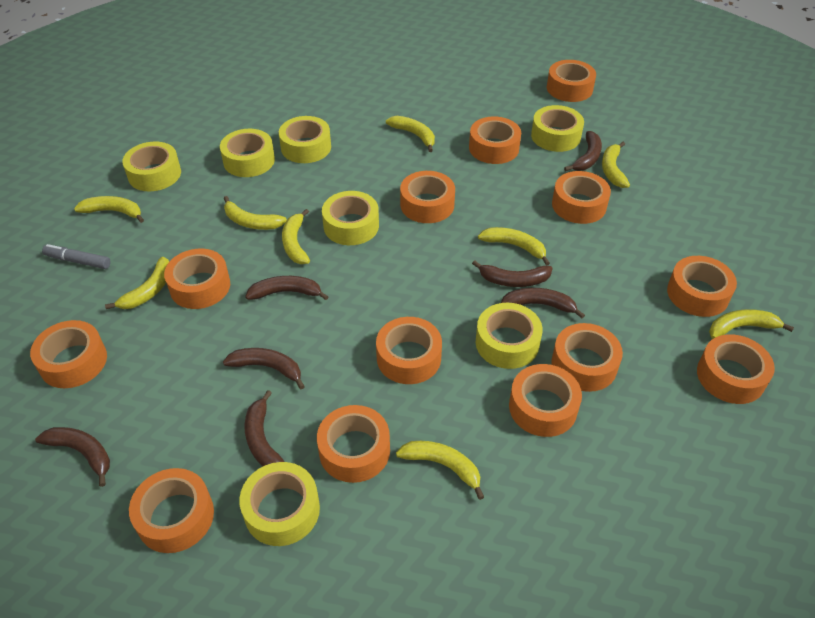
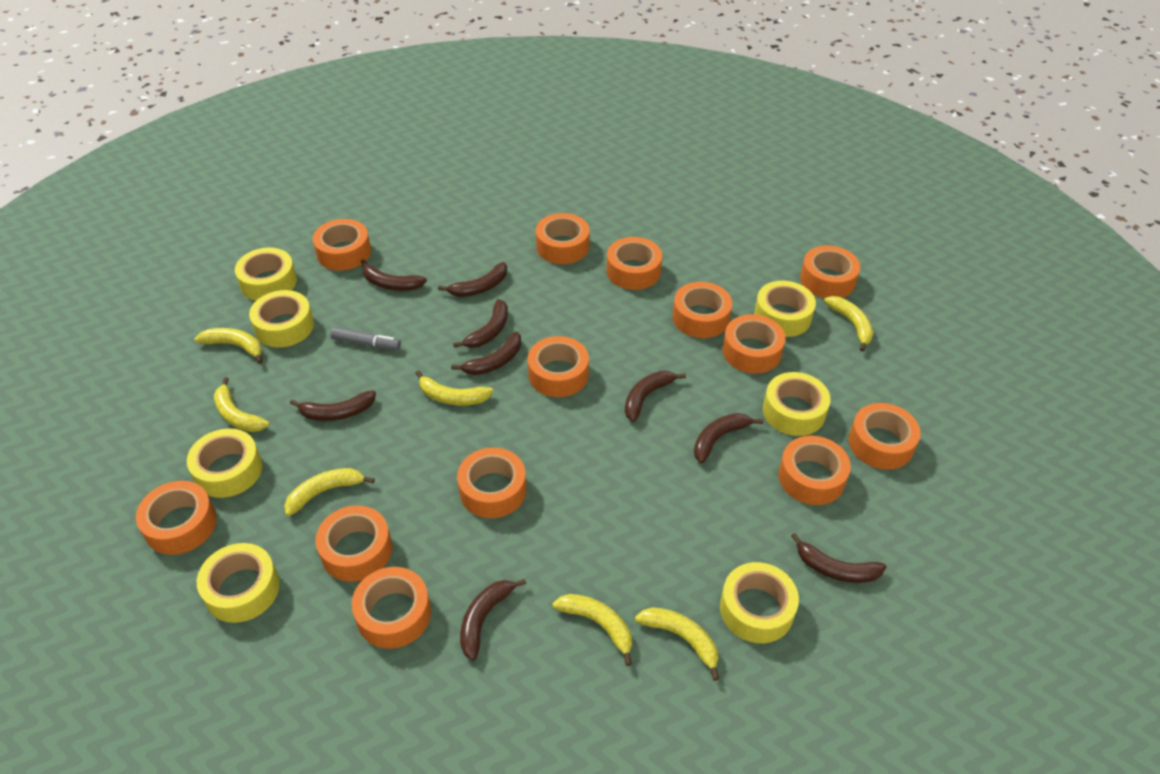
brown banana: 7 -> 9
yellow banana: 9 -> 7

